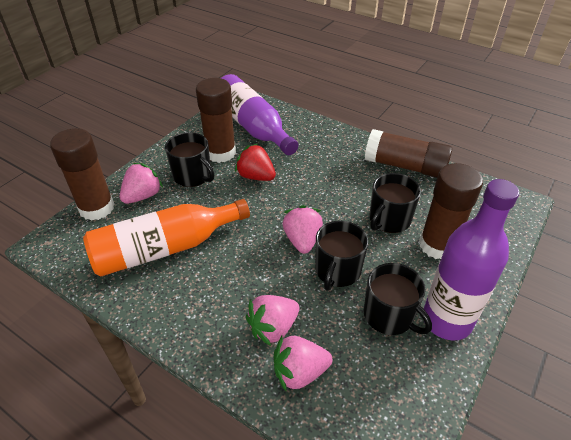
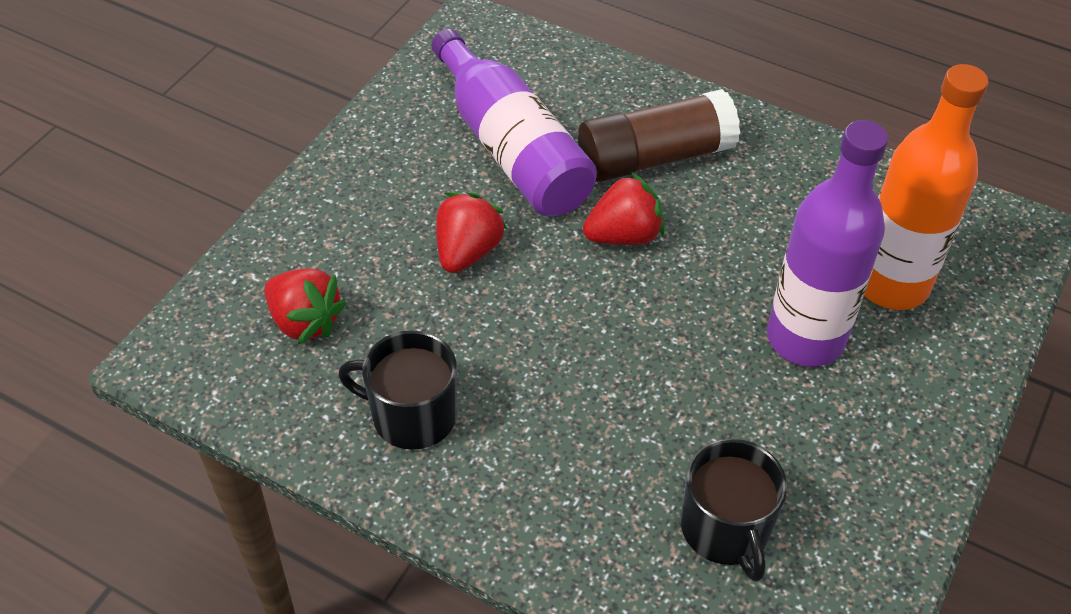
black mug: 4 -> 2
brown glue stick: 4 -> 1
pink strawberry: 4 -> 0
red strawberry: 1 -> 3

